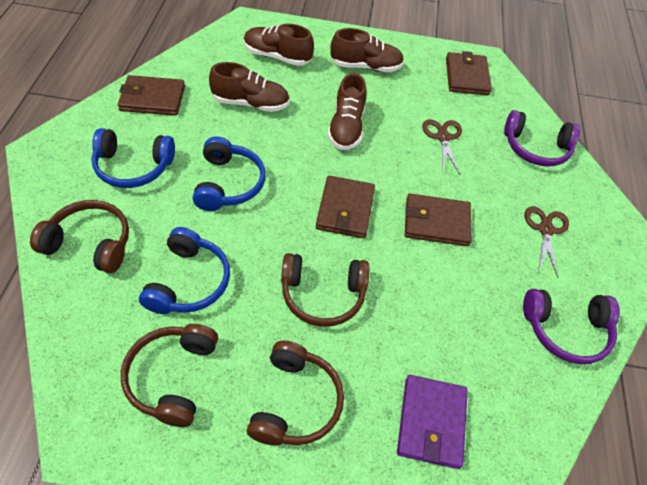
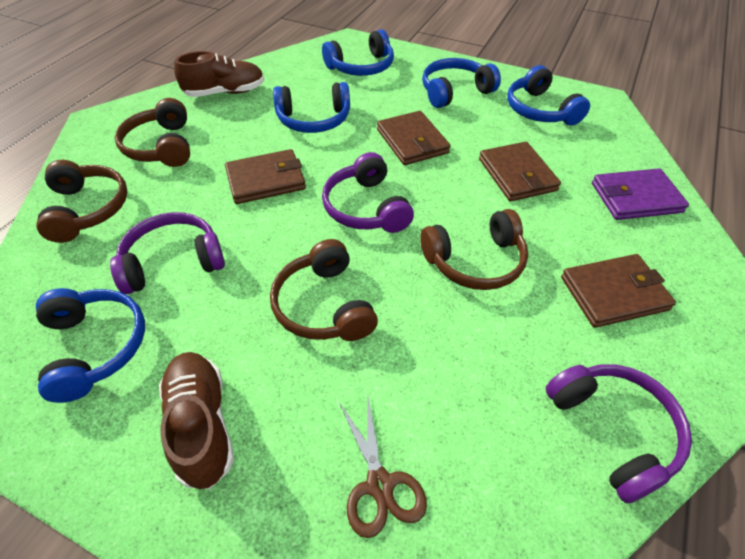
blue headphones: 3 -> 5
brown scissors: 2 -> 1
brown shoe: 4 -> 2
purple headphones: 2 -> 3

